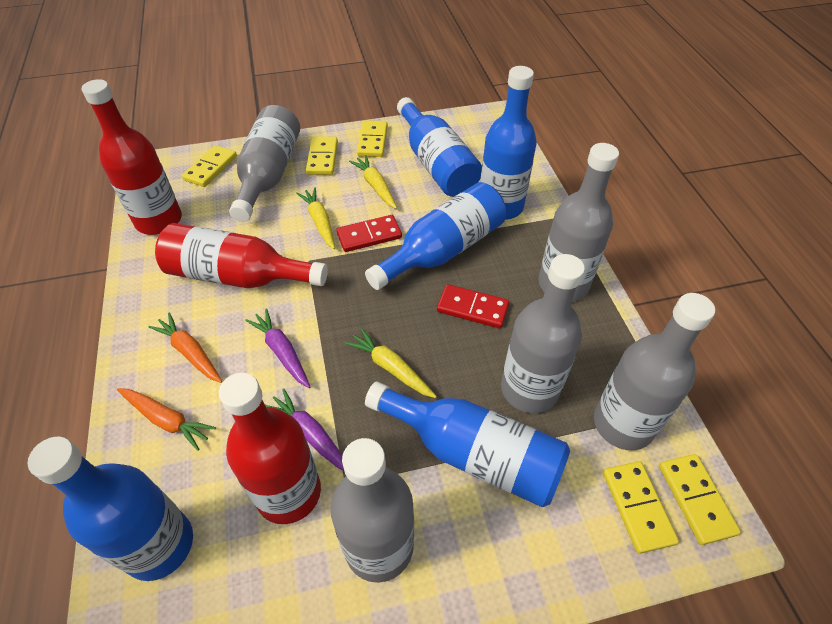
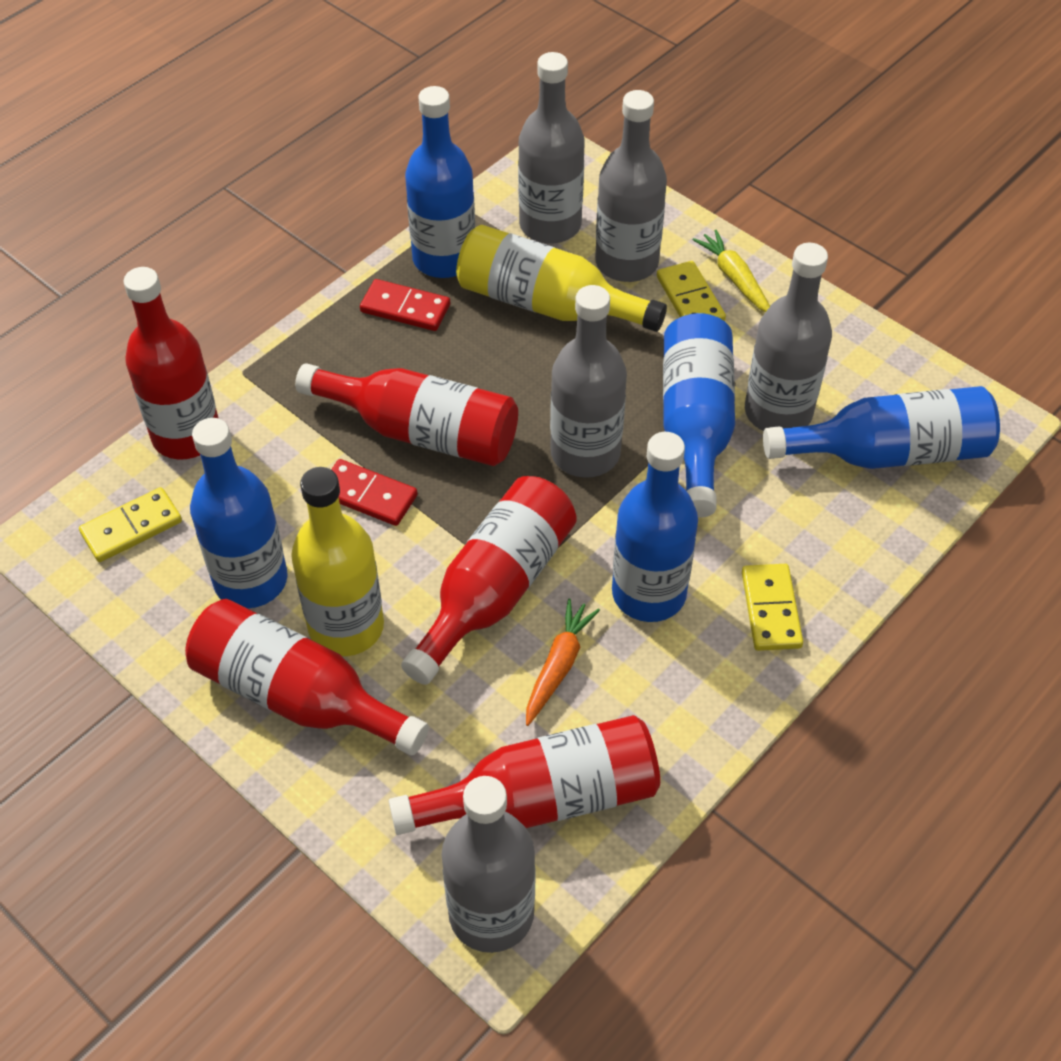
orange carrot: 2 -> 1
purple carrot: 2 -> 0
red bottle: 3 -> 5
yellow bottle: 0 -> 2
yellow carrot: 3 -> 1
yellow domino: 5 -> 3

